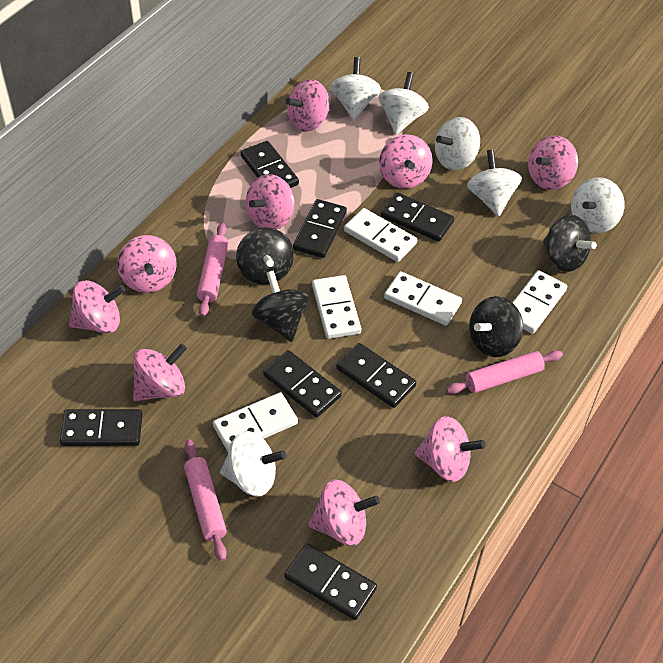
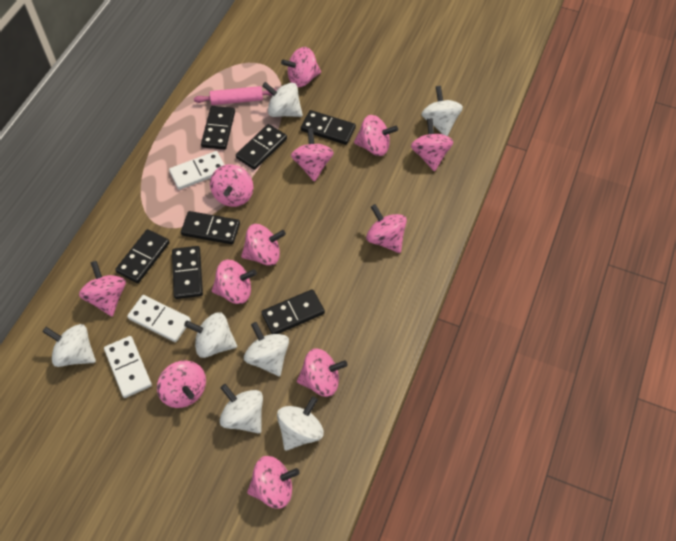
black spinning top: 4 -> 0
pink rolling pin: 3 -> 1
pink spinning top: 9 -> 12
white domino: 5 -> 3
white spinning top: 6 -> 7

